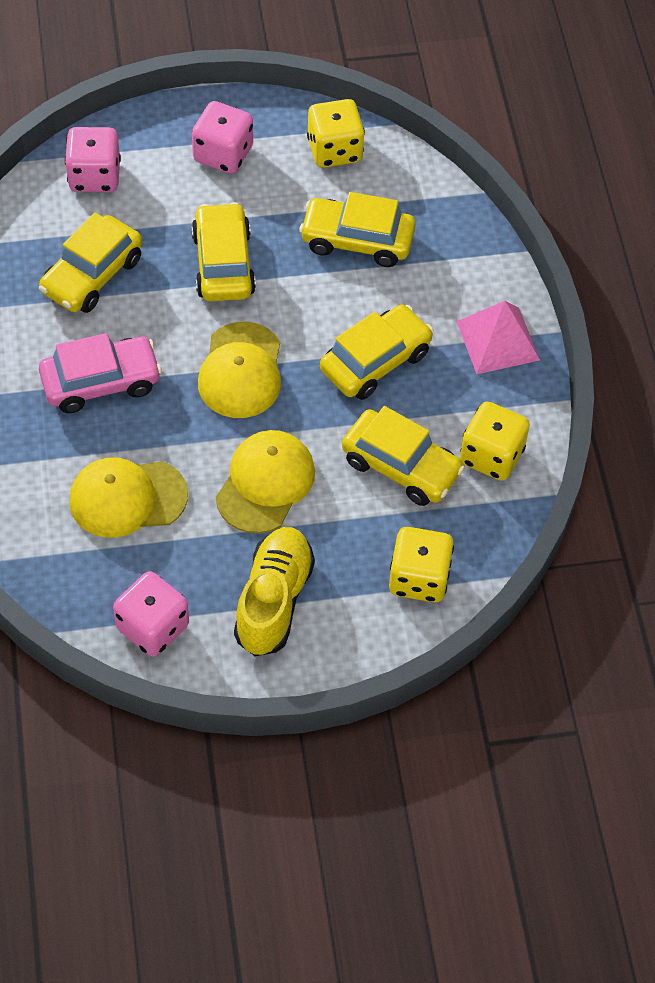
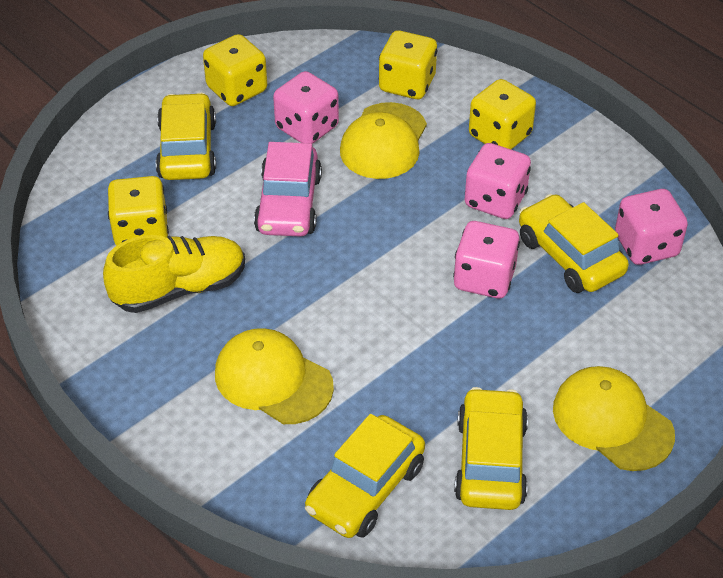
pink dice: 3 -> 4
pink pyramid: 1 -> 0
yellow car: 5 -> 4
yellow dice: 3 -> 4

